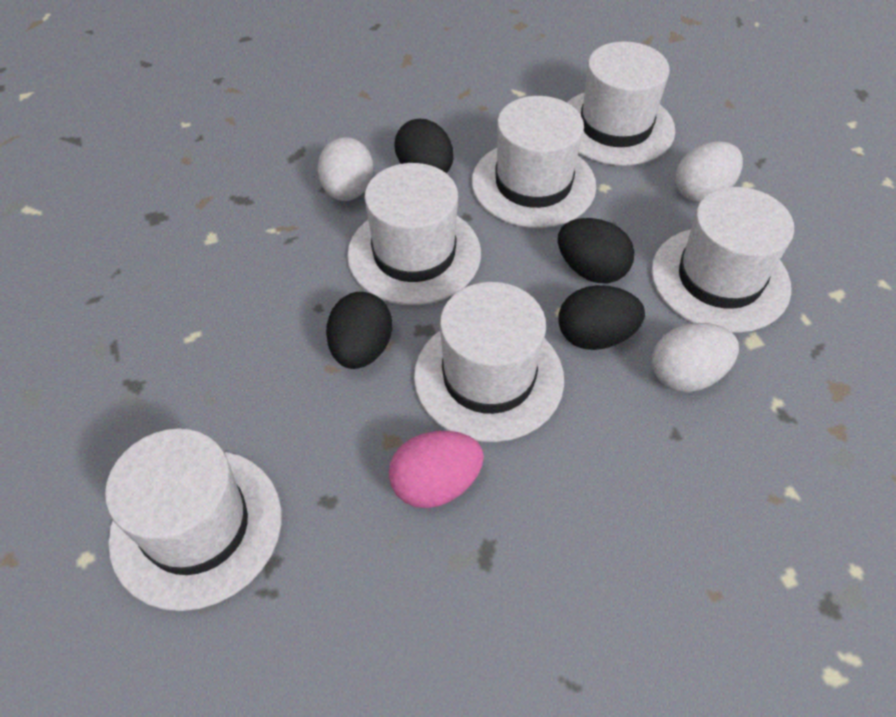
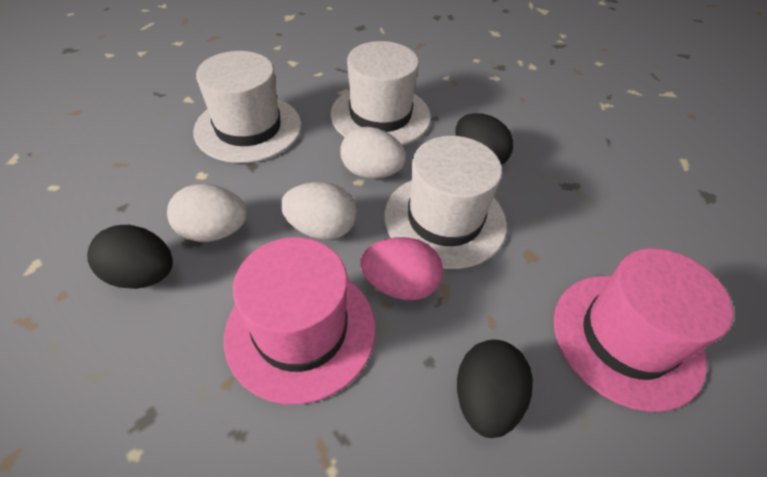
black egg: 4 -> 3
pink hat: 0 -> 2
white hat: 6 -> 3

